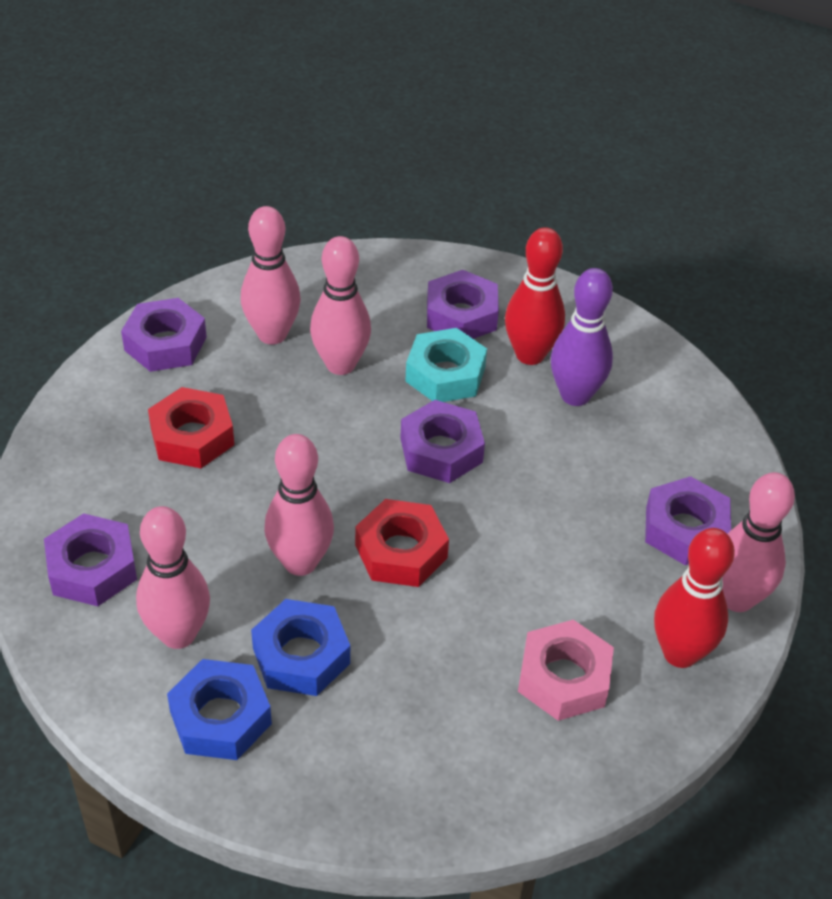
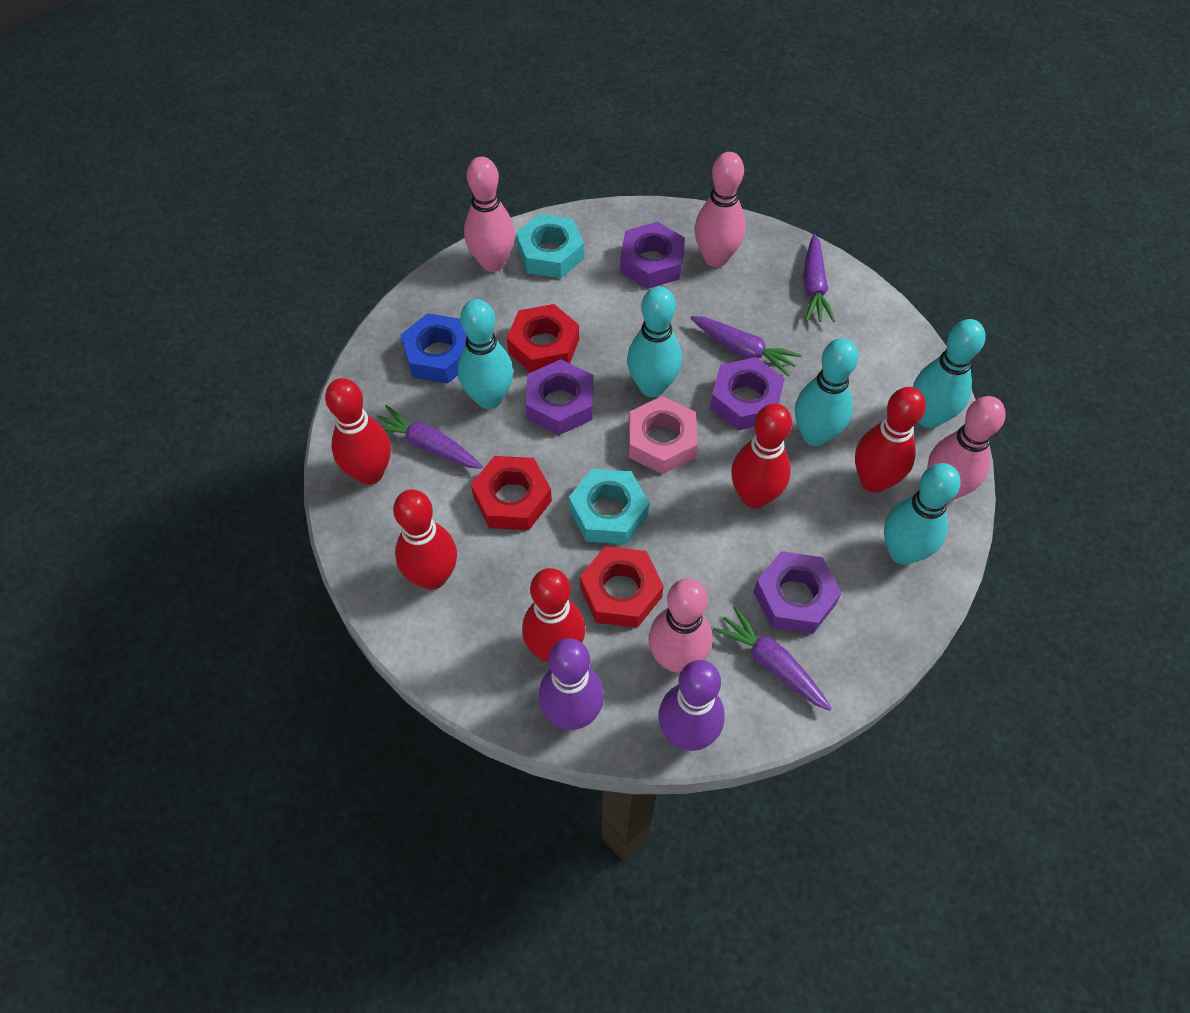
blue nut: 2 -> 1
pink bowling pin: 5 -> 4
purple bowling pin: 1 -> 2
purple carrot: 0 -> 4
purple nut: 5 -> 4
red bowling pin: 2 -> 5
red nut: 2 -> 3
turquoise bowling pin: 0 -> 5
turquoise nut: 1 -> 2

